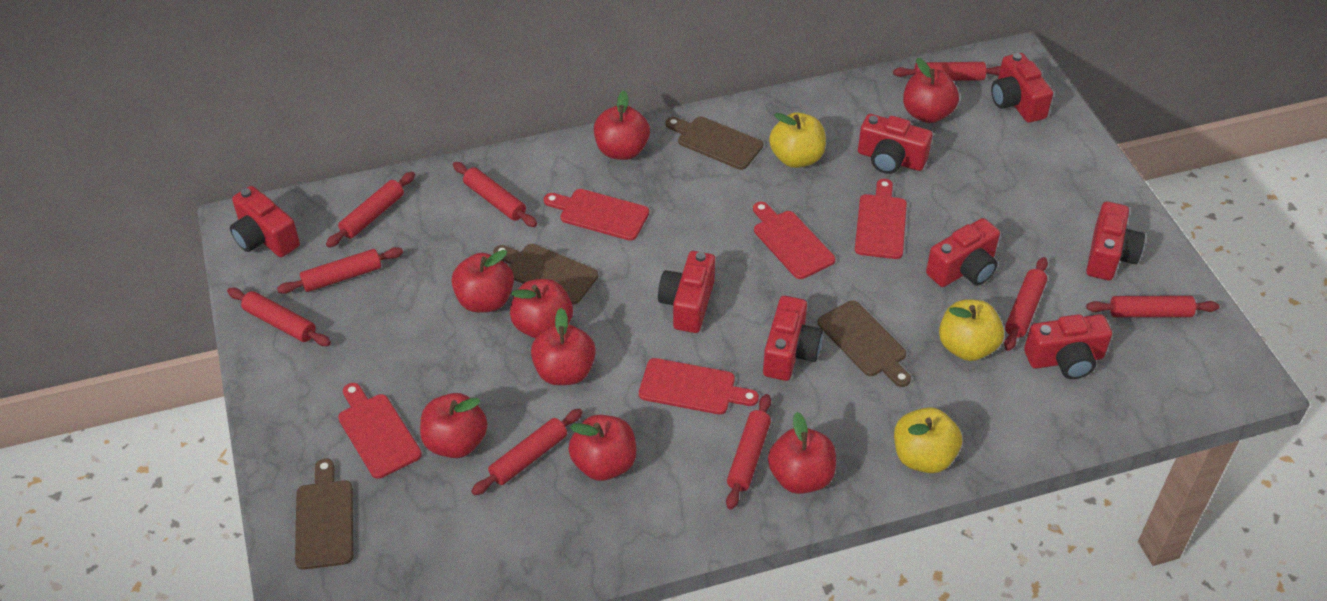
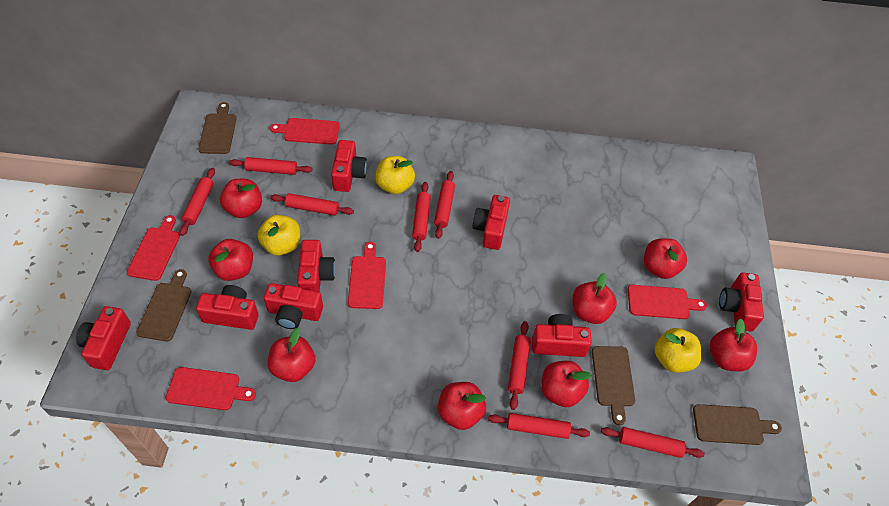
red rolling pin: 9 -> 8

